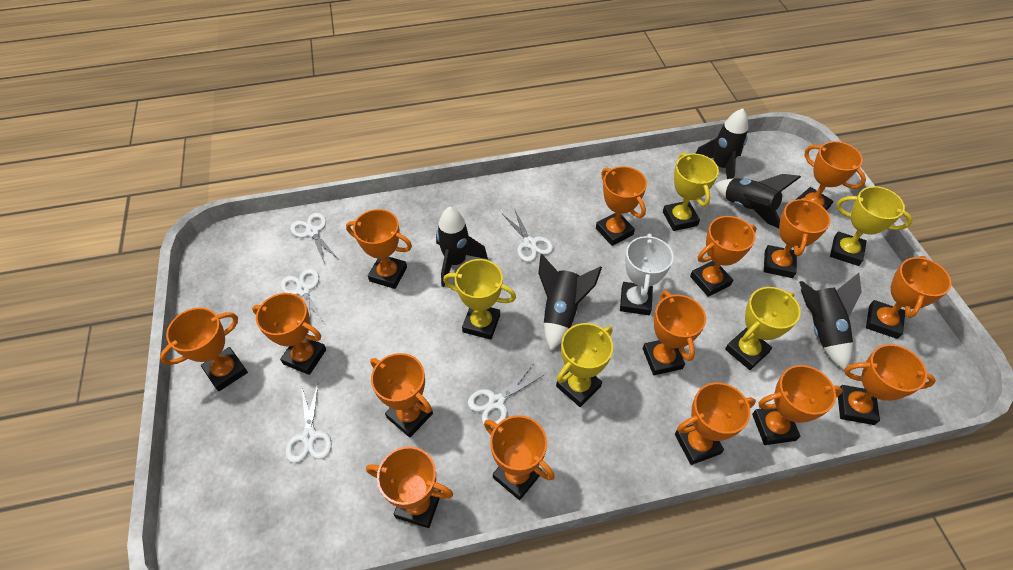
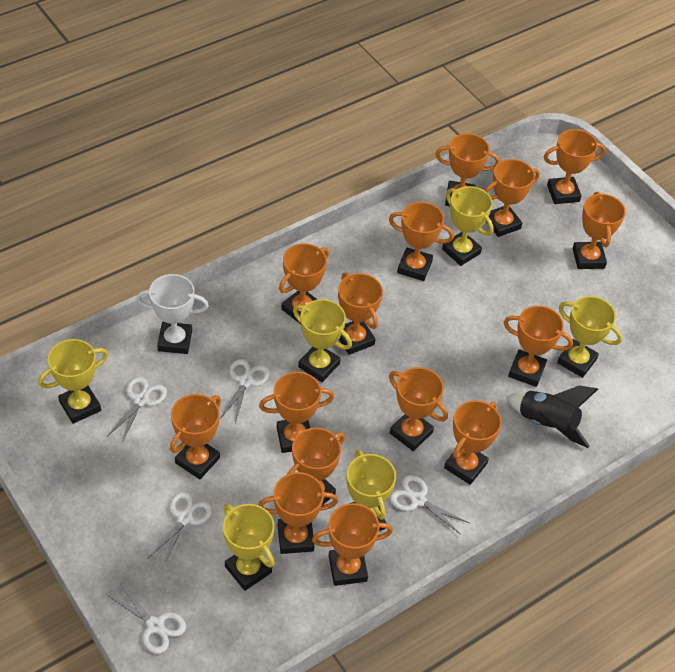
black rocket: 5 -> 1
yellow trophy: 5 -> 6

